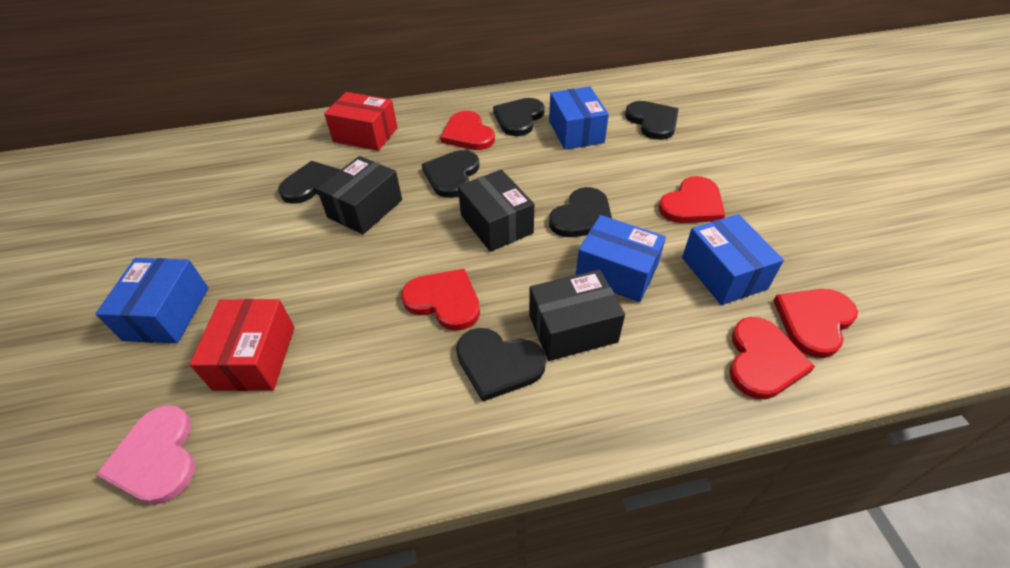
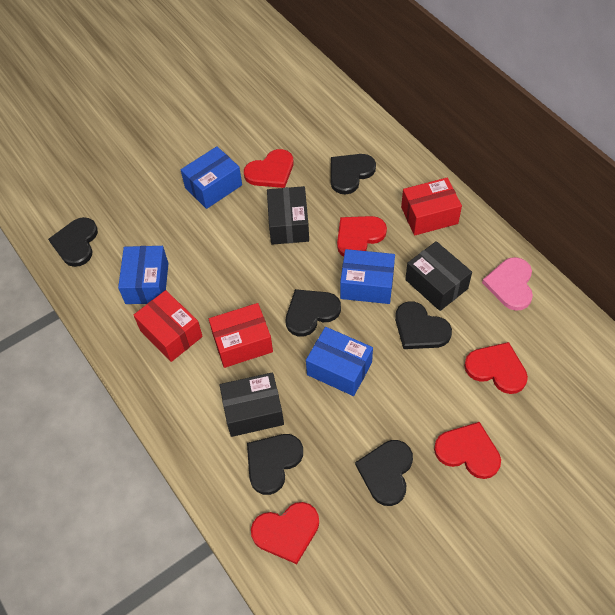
red box: 2 -> 3

